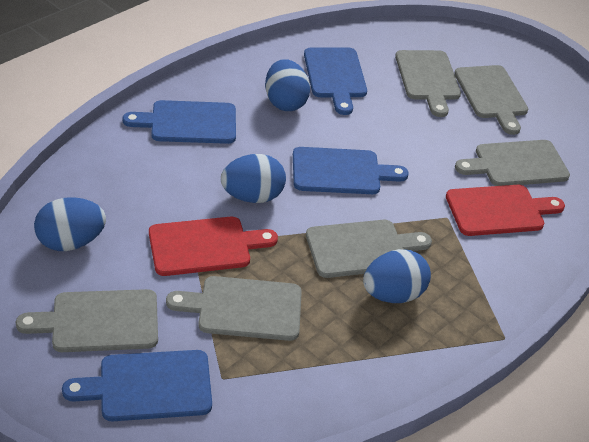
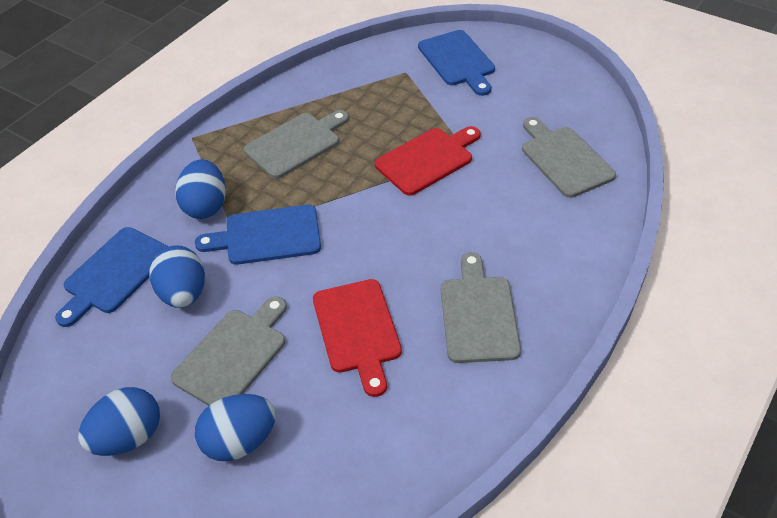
blue cutting board: 4 -> 3
grey cutting board: 6 -> 4

